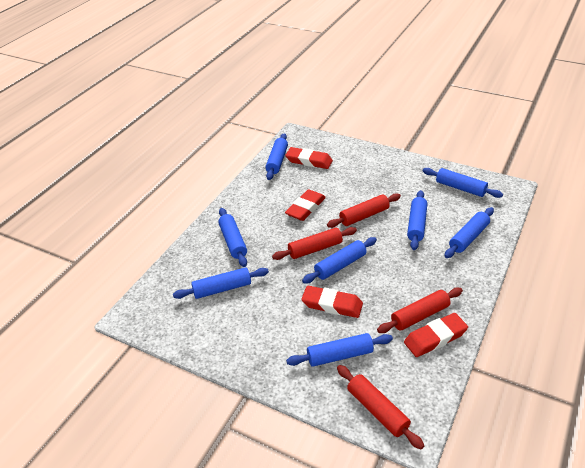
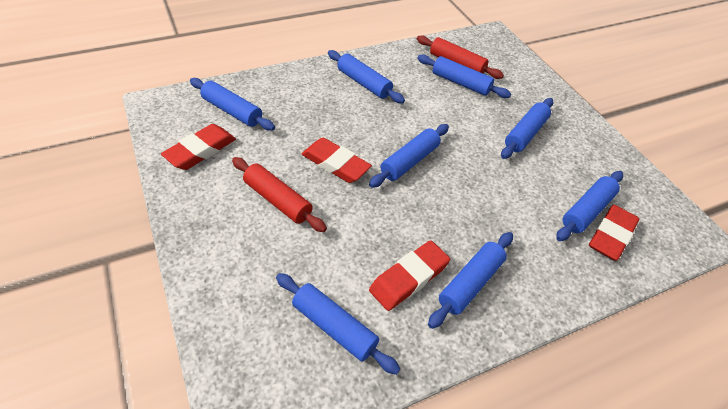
red rolling pin: 4 -> 2

